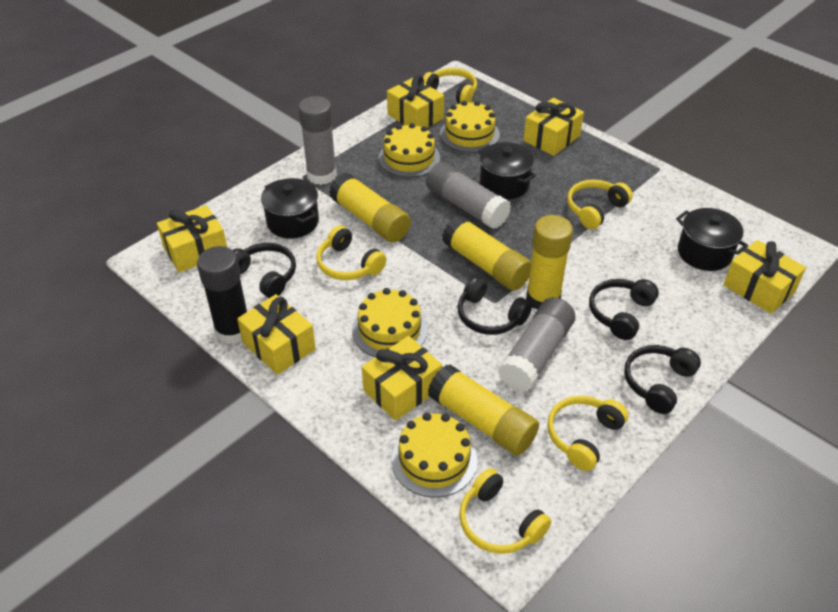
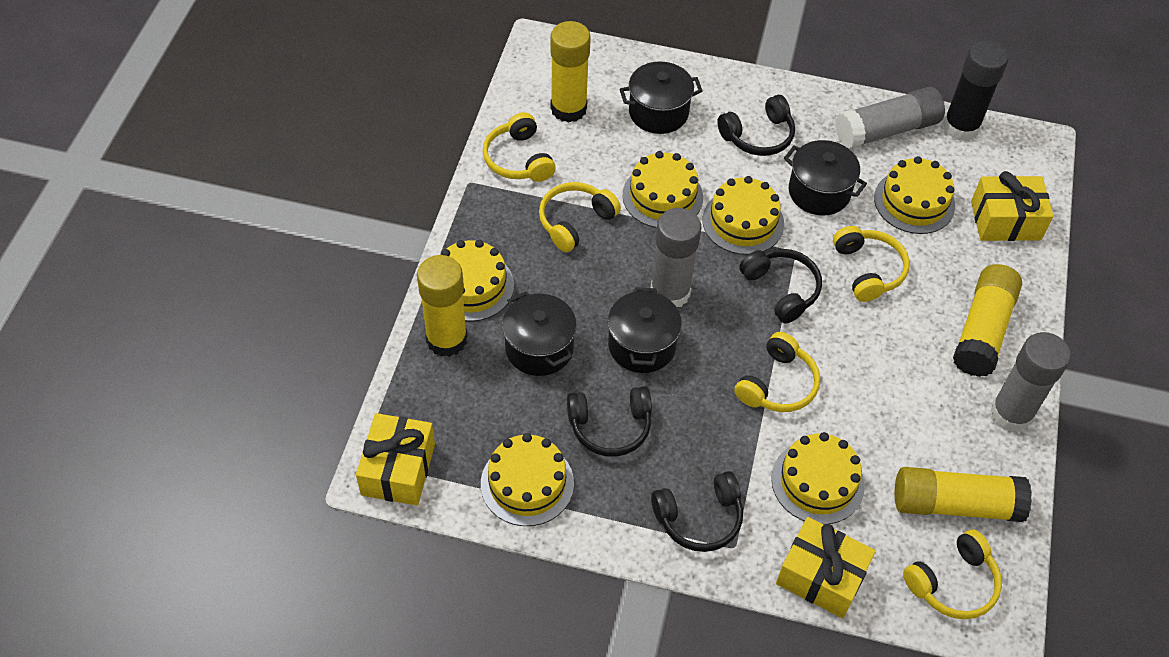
black pot: 3 -> 4
yellow cake: 4 -> 6
yellow gift: 6 -> 3

